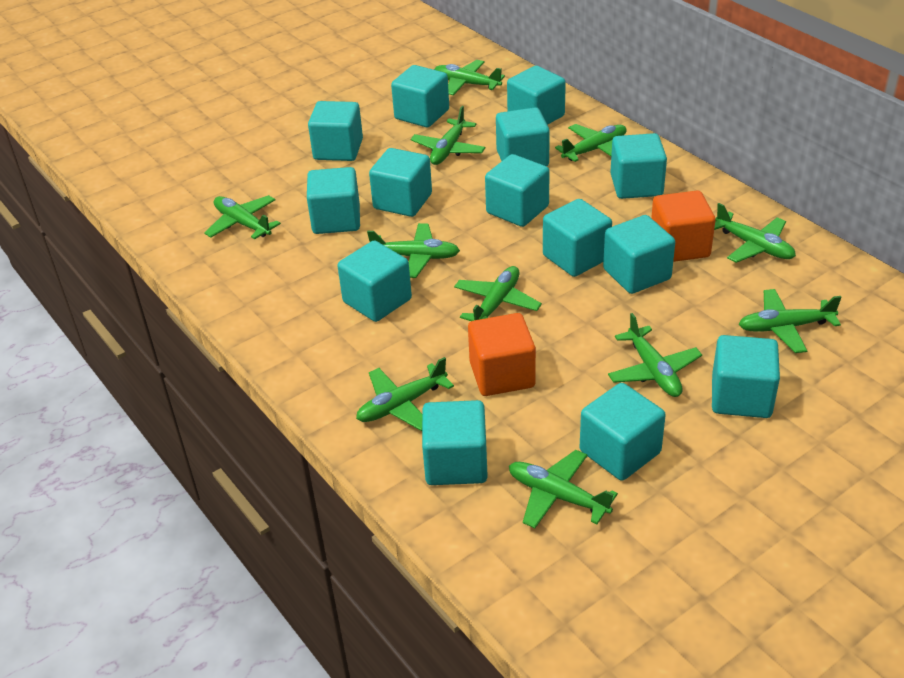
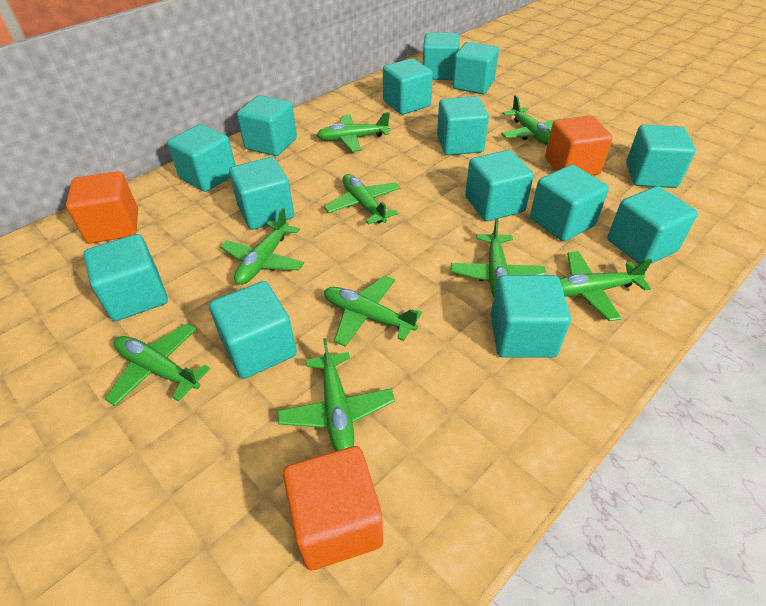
green plane: 11 -> 9
orange cube: 2 -> 3

